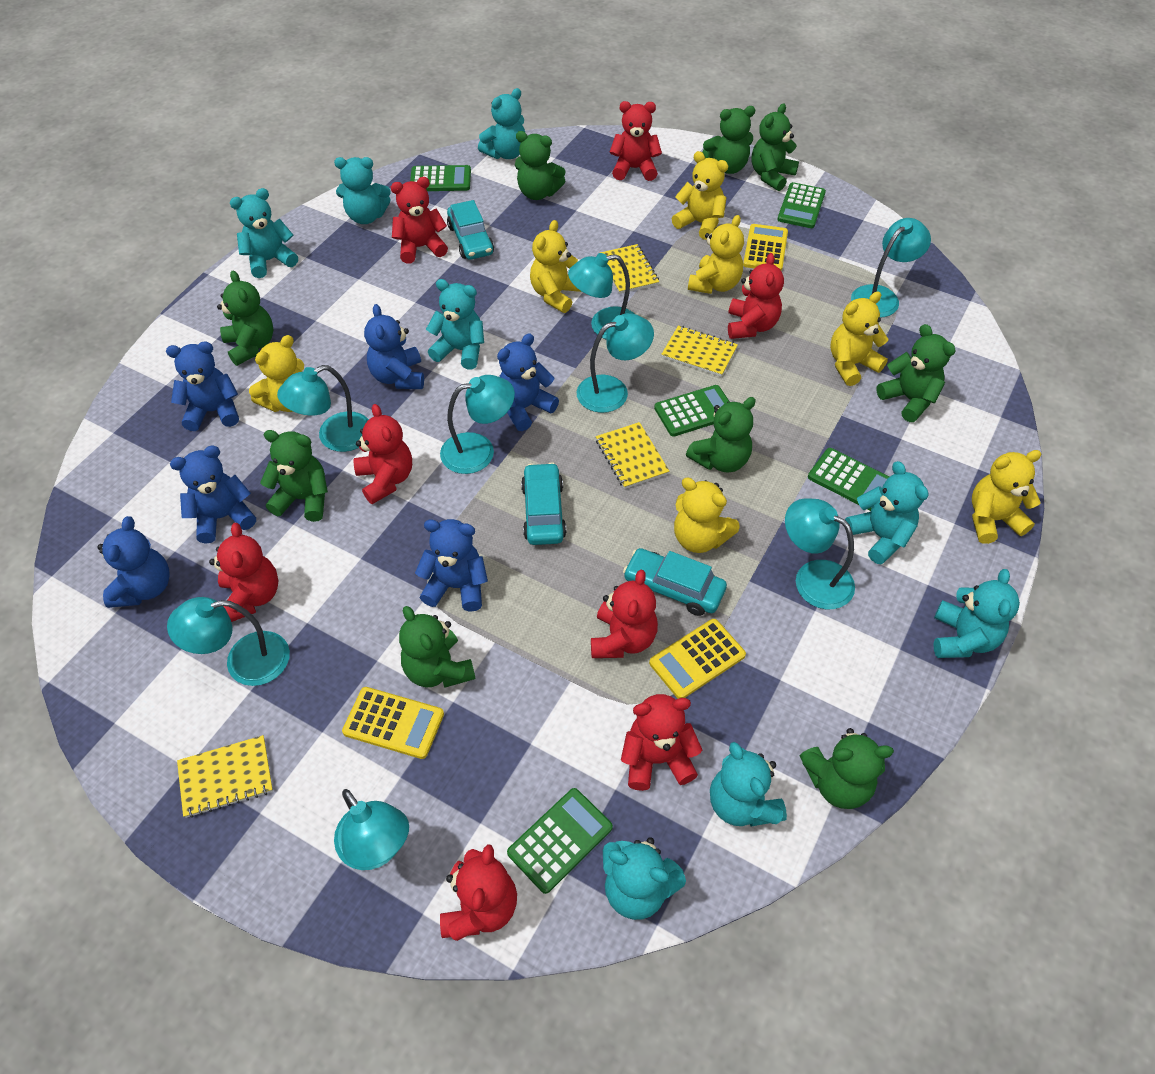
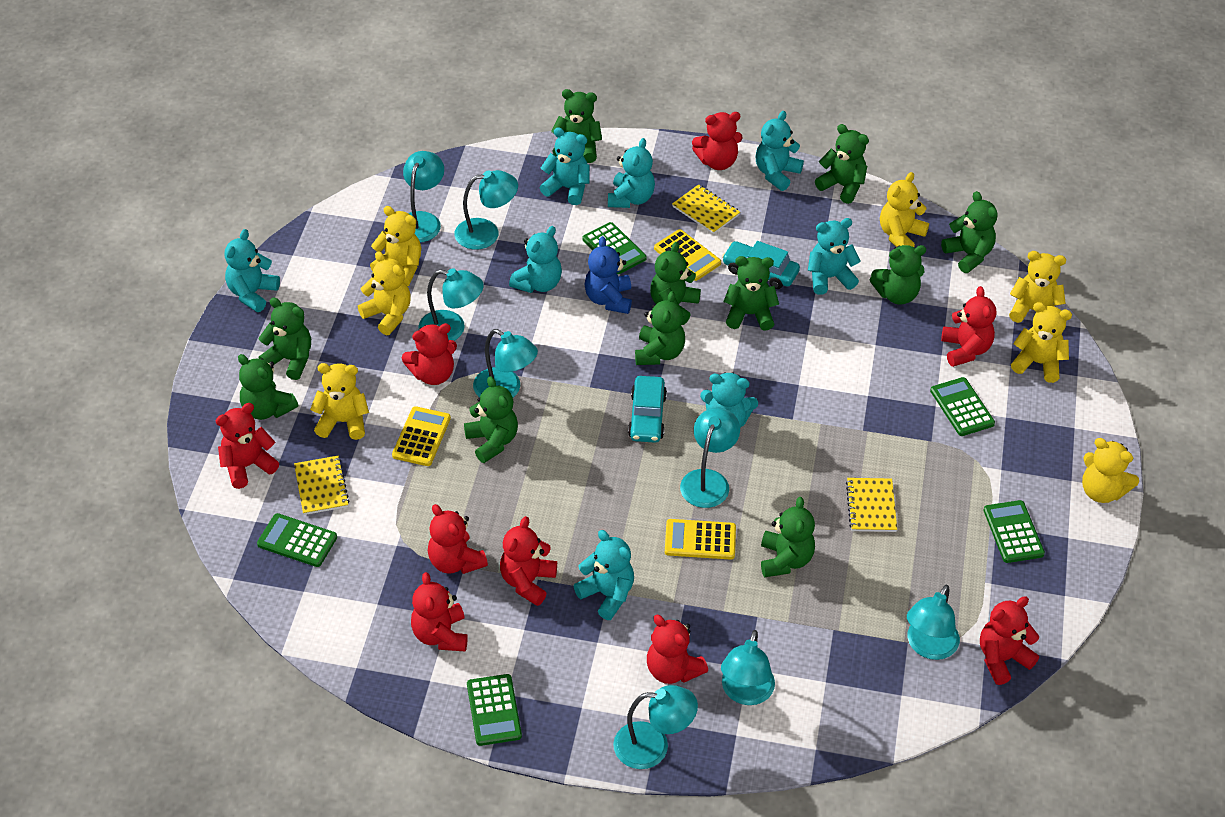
blue teddy bear: 6 -> 1
green teddy bear: 9 -> 11
red teddy bear: 8 -> 9
turquoise car: 3 -> 2
yellow notebook: 4 -> 3

